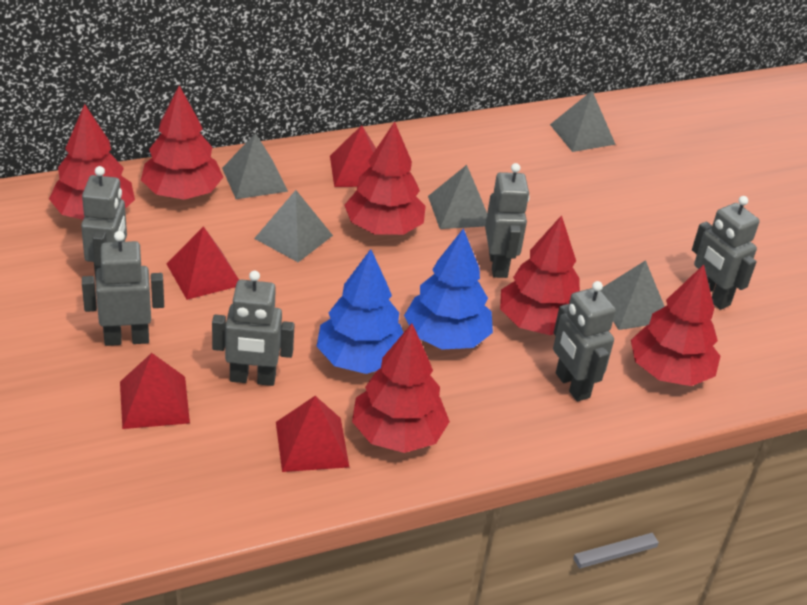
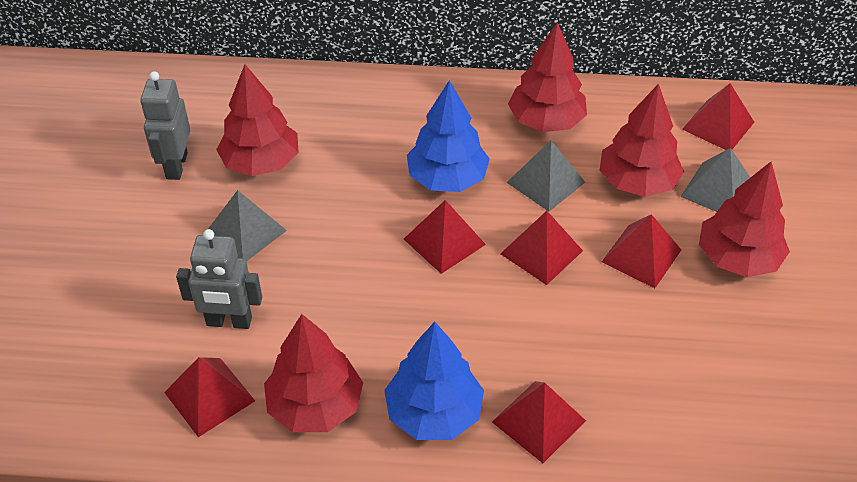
grey pyramid: 5 -> 3
grey robot: 6 -> 2
red pyramid: 4 -> 6
red tree: 6 -> 5

